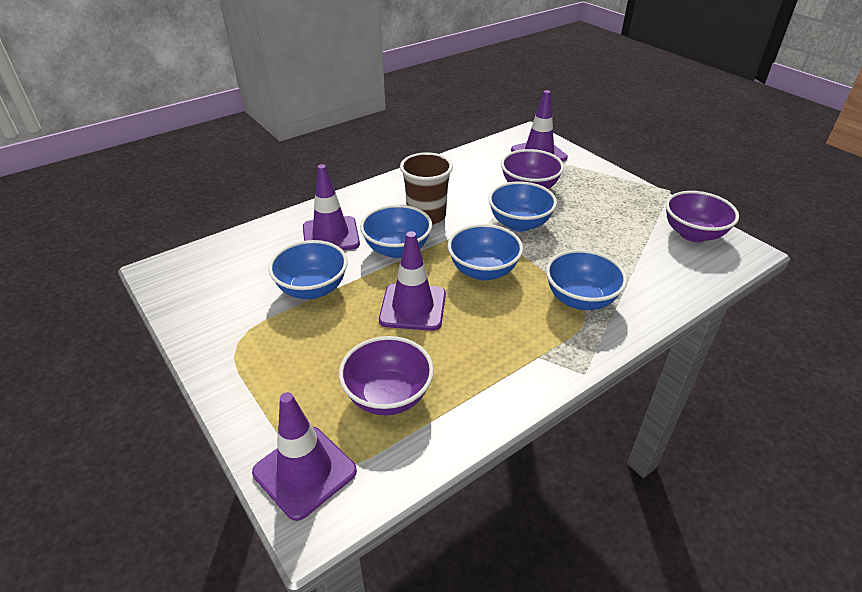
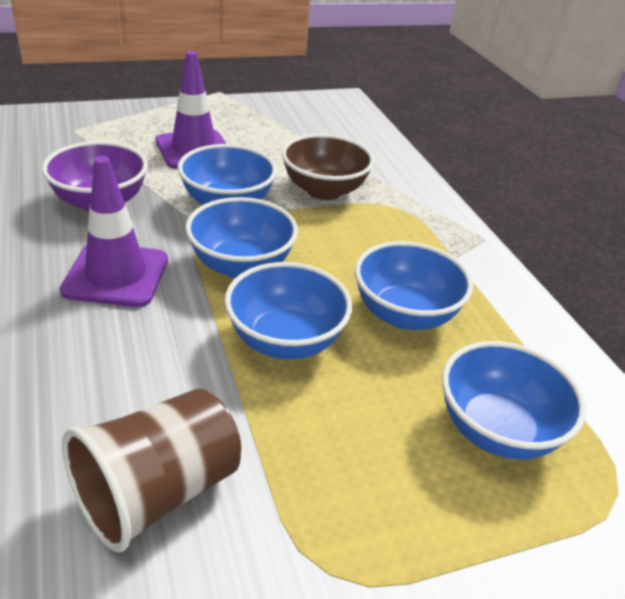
brown bowl: 0 -> 1
purple bowl: 3 -> 1
purple traffic cone: 4 -> 2

